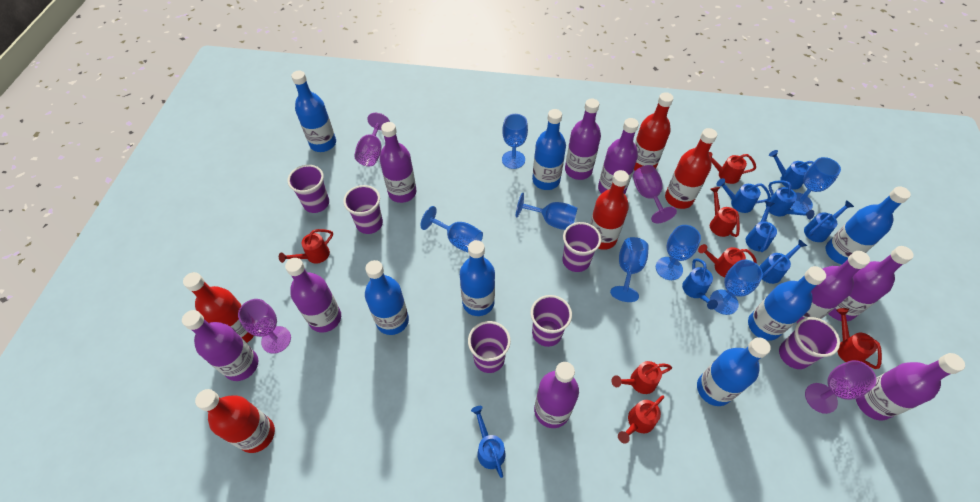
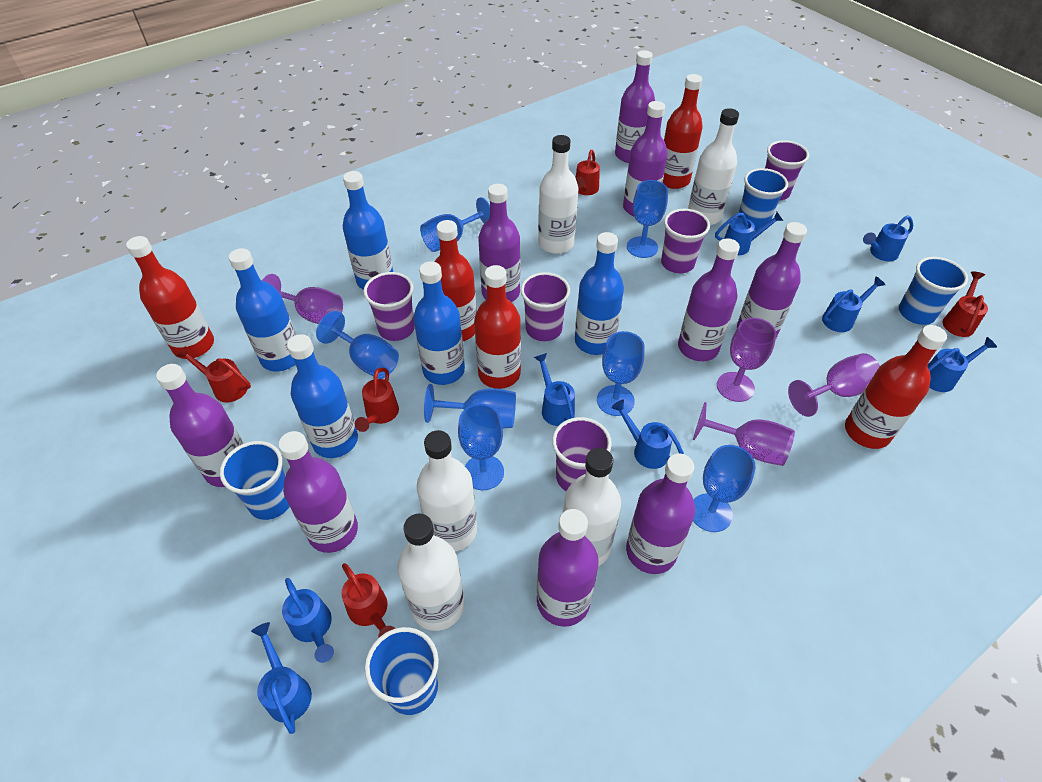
blue bottle: 7 -> 5
blue cup: 0 -> 4
purple cup: 6 -> 5
red watering can: 7 -> 5
white bottle: 0 -> 5

